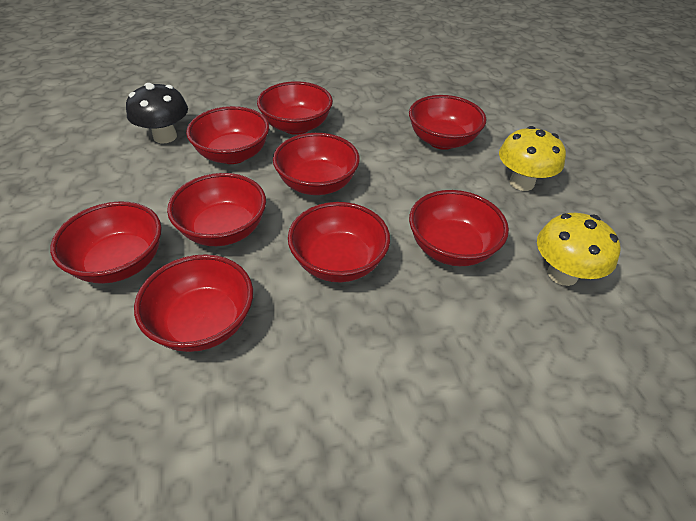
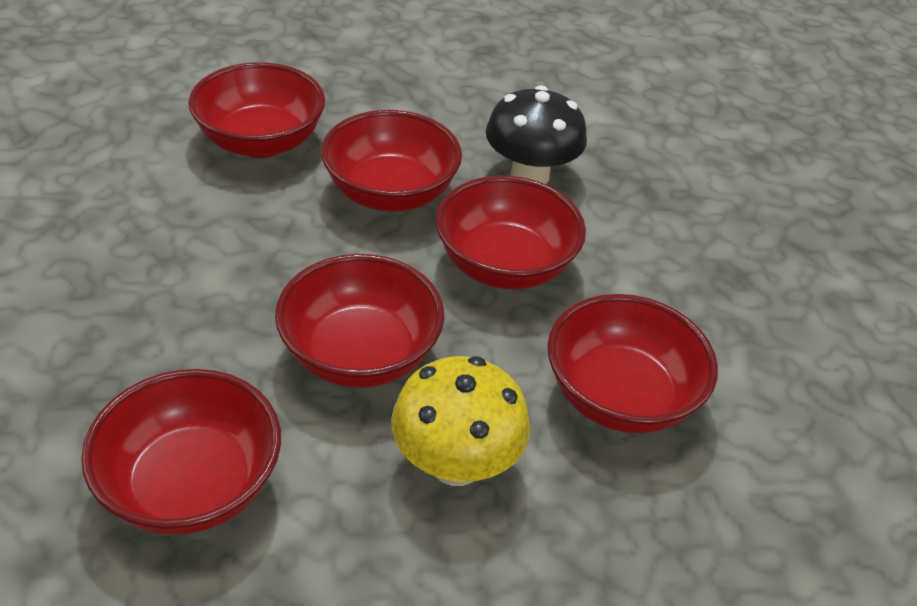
red bowl: 9 -> 6
yellow mushroom: 2 -> 1

